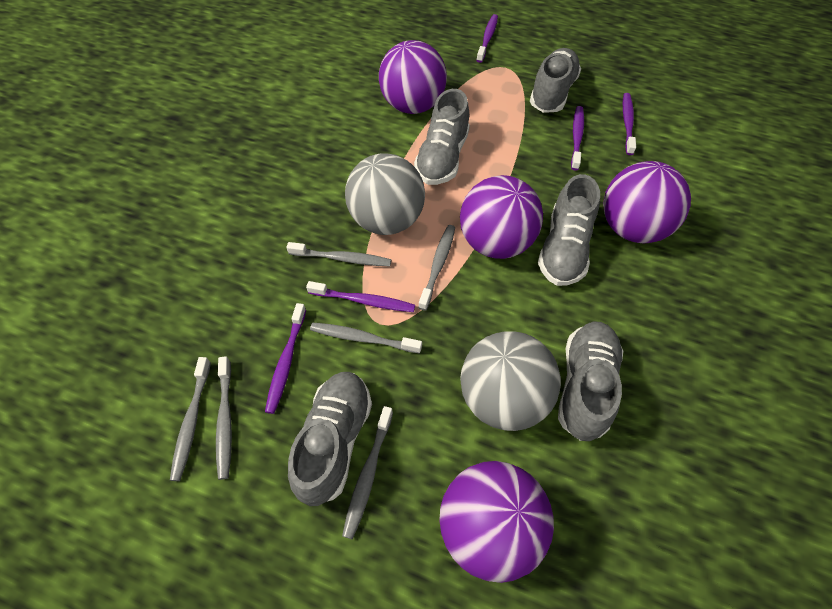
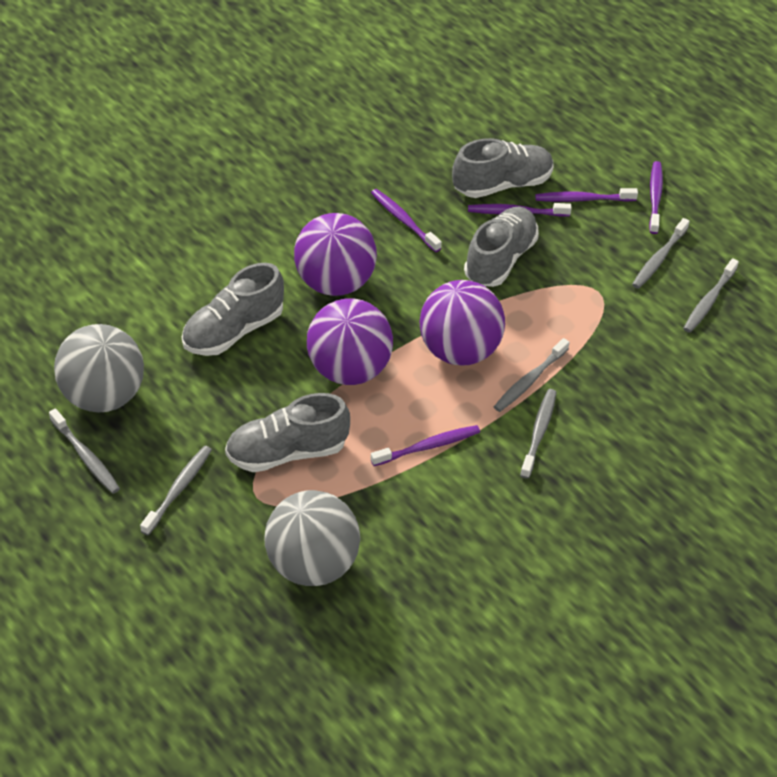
grey shoe: 5 -> 4
purple ball: 4 -> 3

